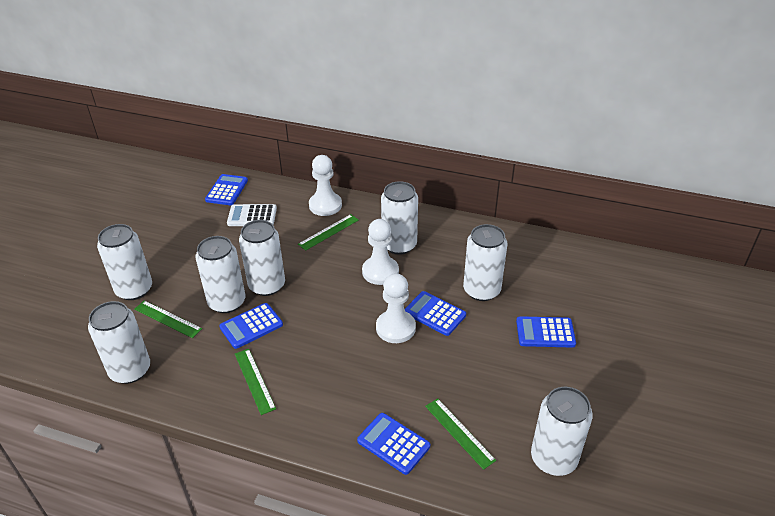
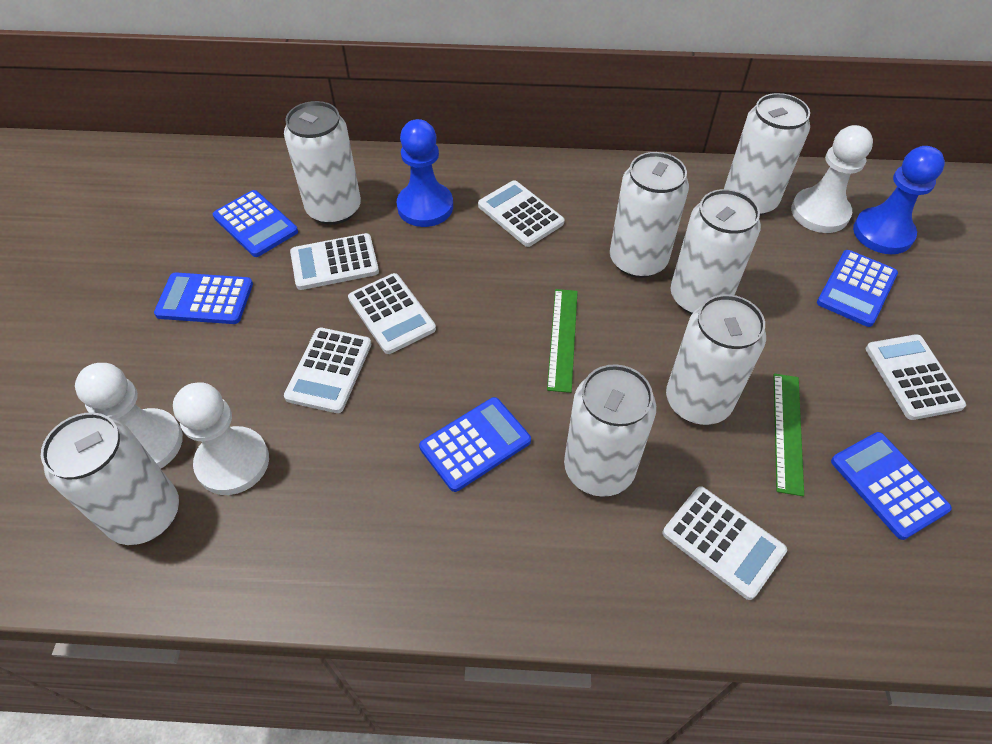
blue pawn: 0 -> 2
green ruler: 4 -> 2
white calculator: 1 -> 6

